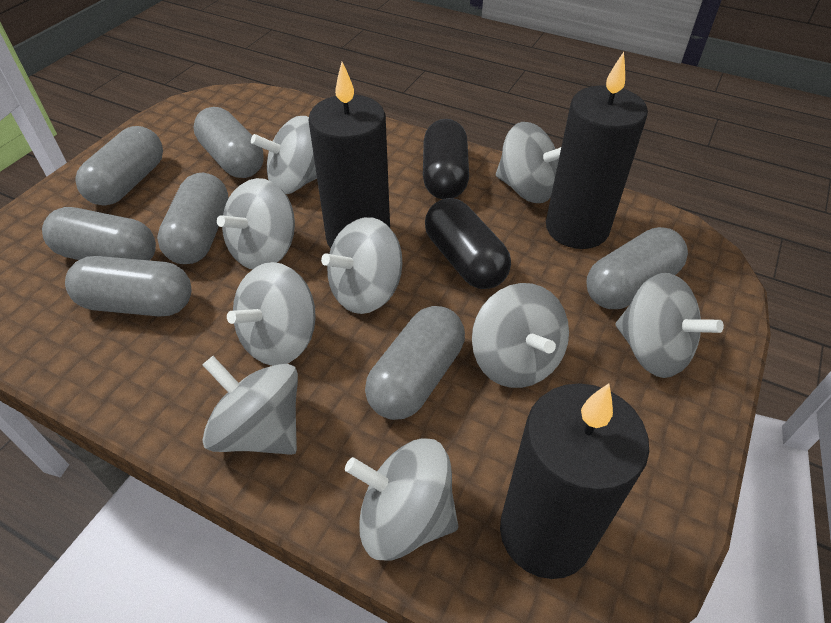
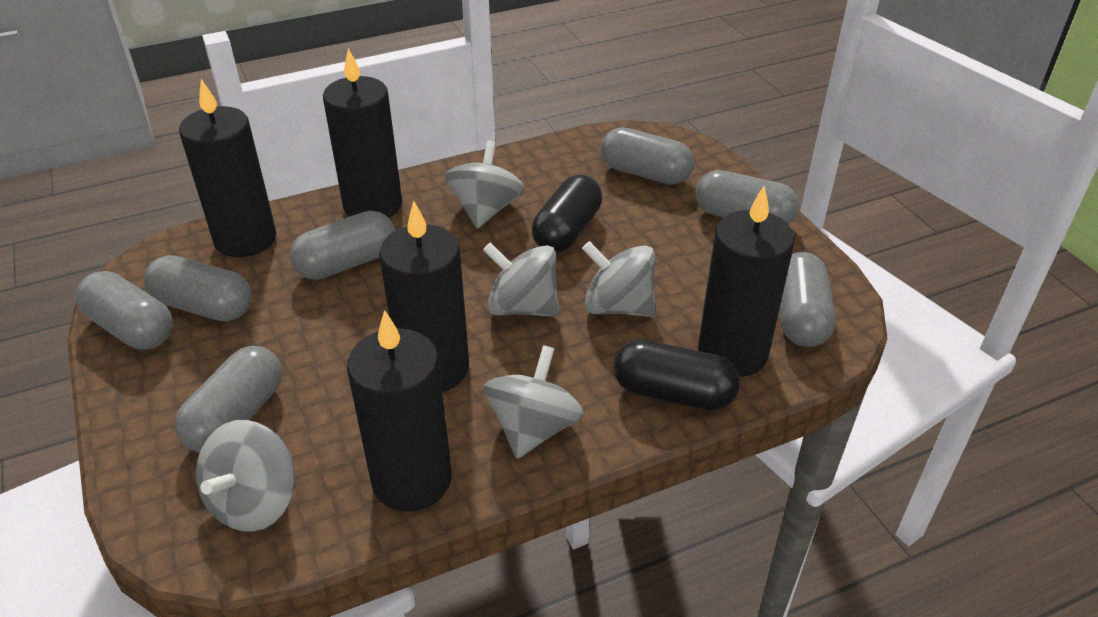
black candle: 3 -> 5
grey spinning top: 9 -> 5

